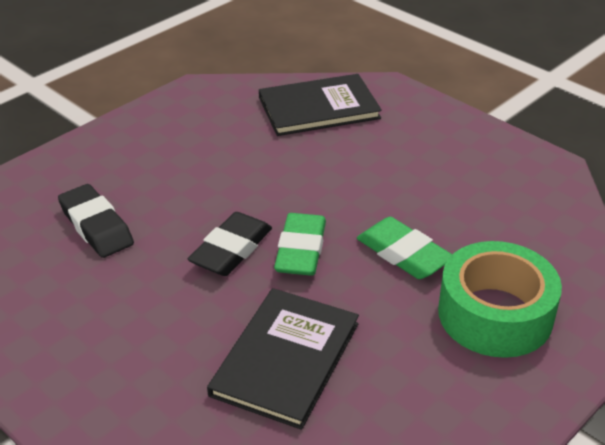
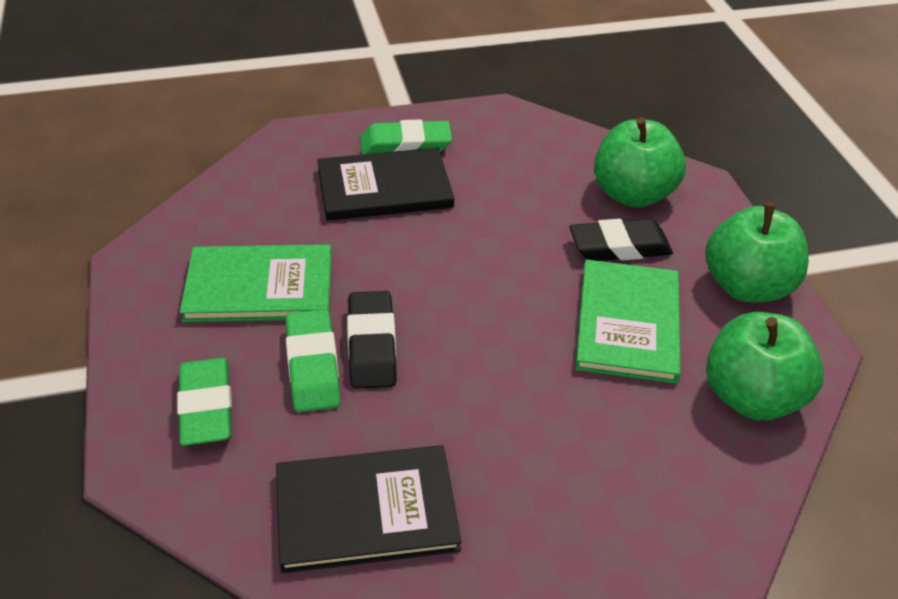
green apple: 0 -> 3
green book: 0 -> 2
green eraser: 2 -> 3
green tape: 1 -> 0

